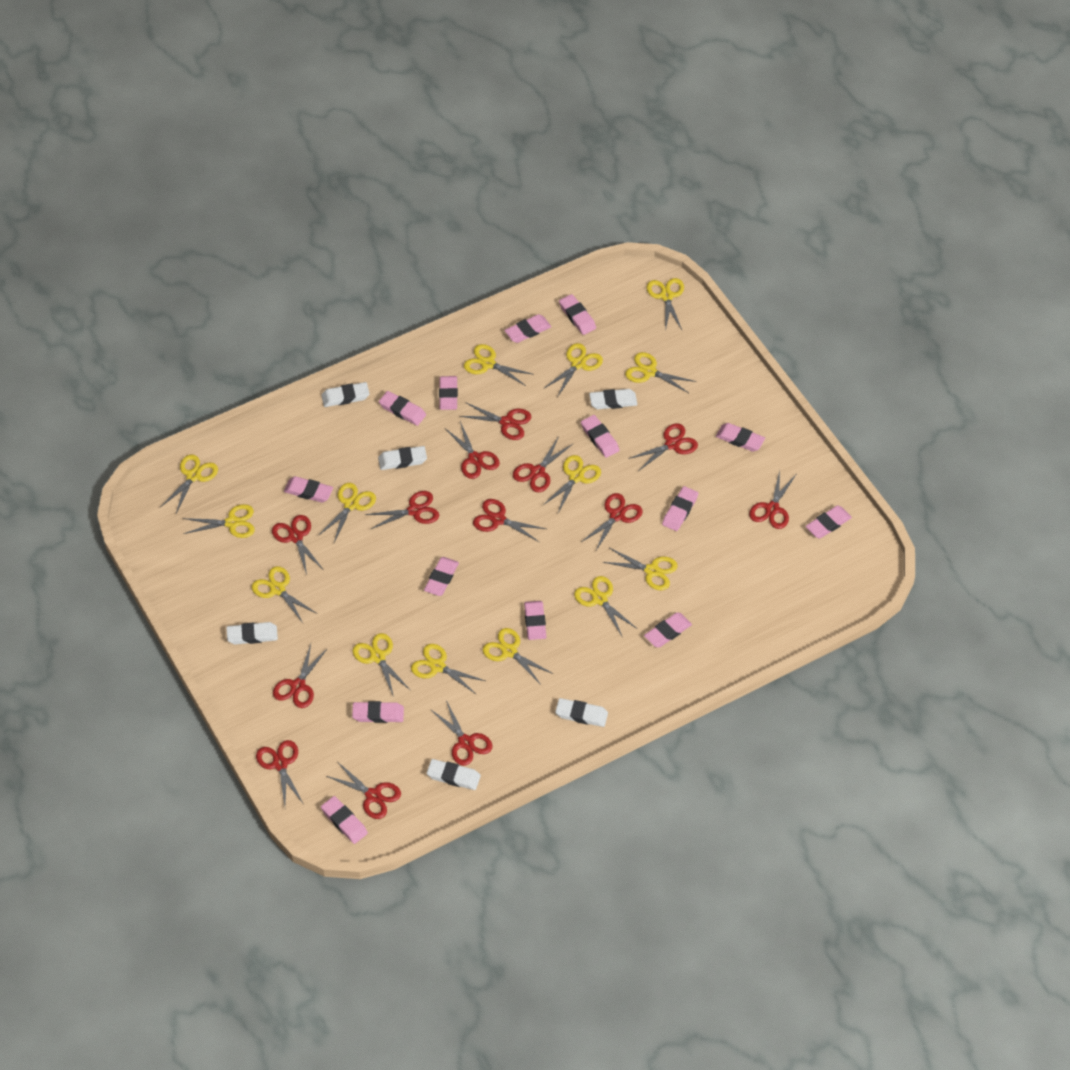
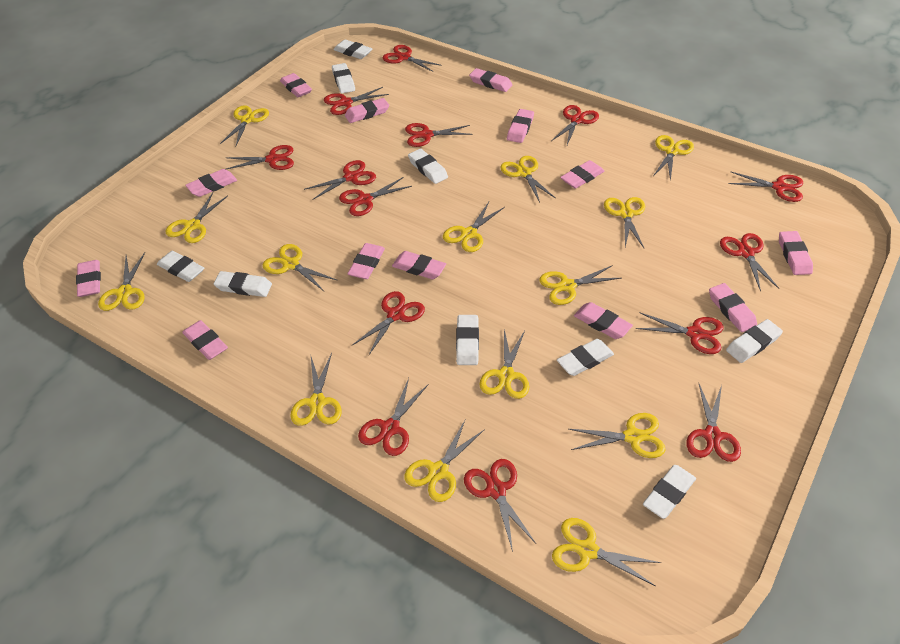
pink eraser: 14 -> 13
red scissors: 13 -> 14
white eraser: 6 -> 9

